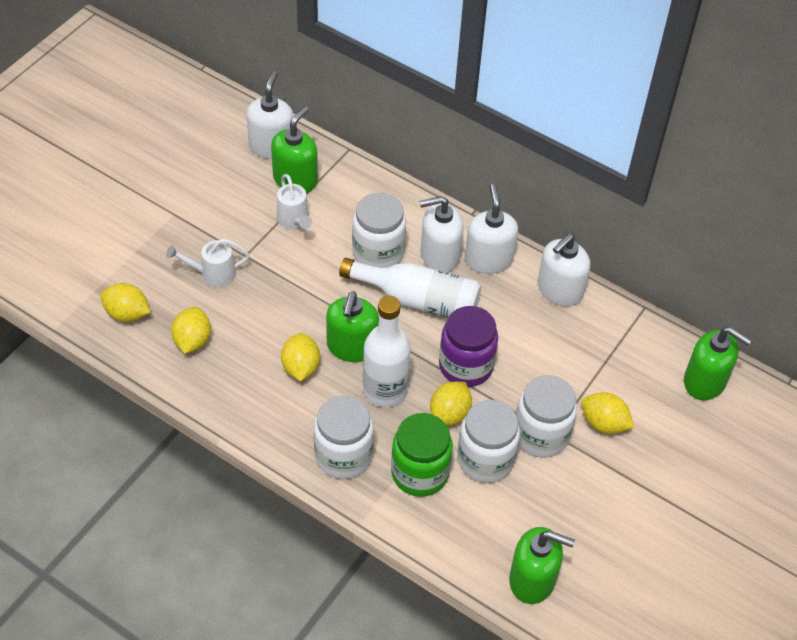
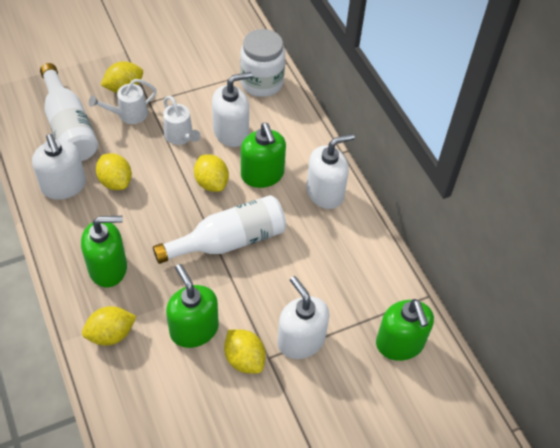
green jar: 1 -> 0
purple jar: 1 -> 0
white jar: 4 -> 1

